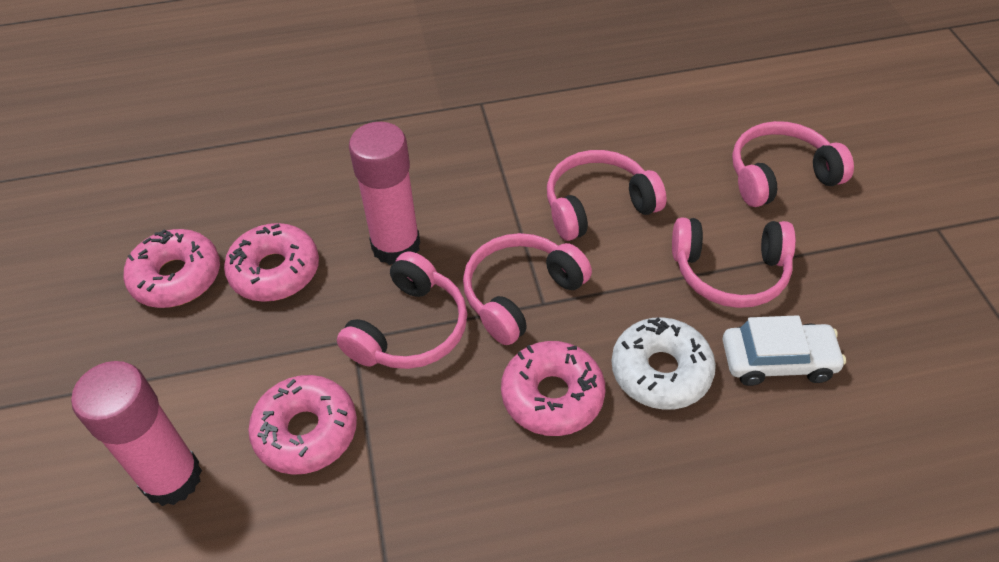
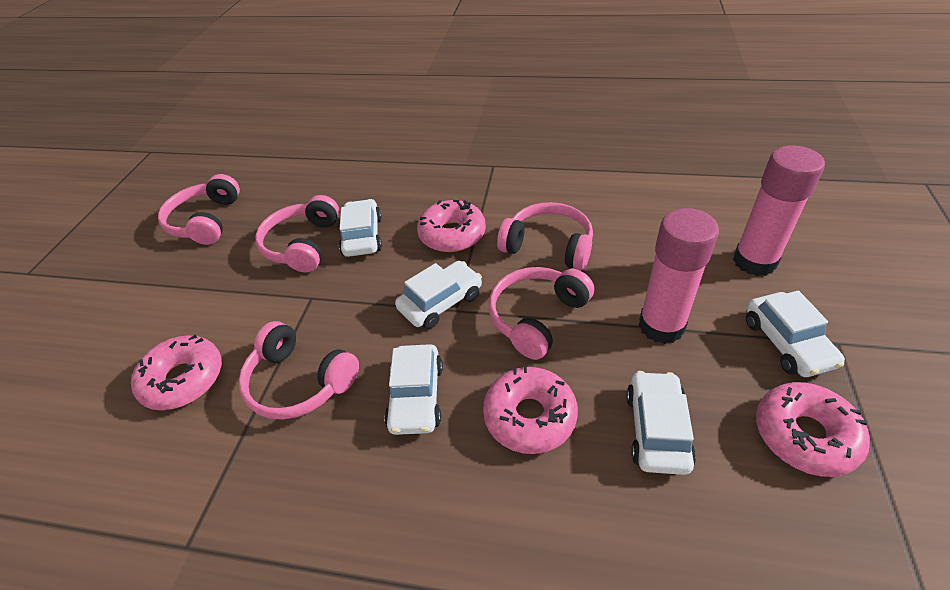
white car: 1 -> 5
white donut: 1 -> 0

